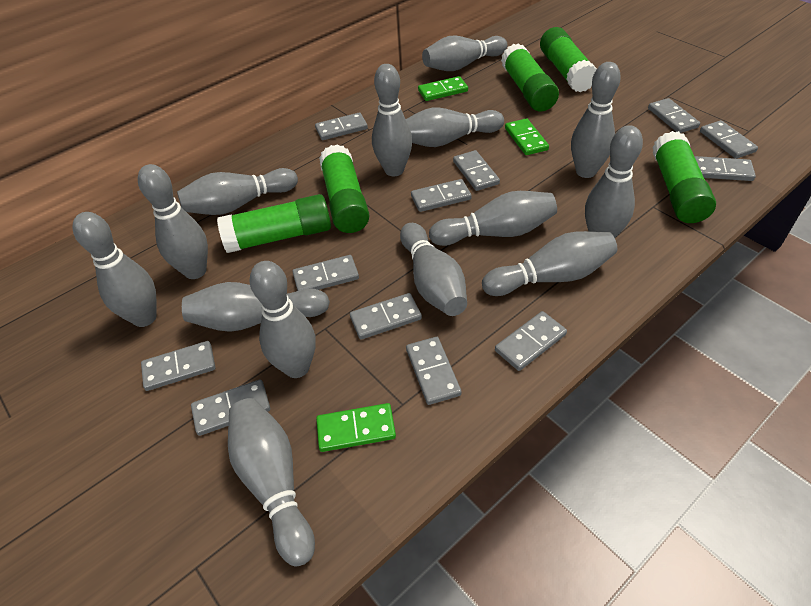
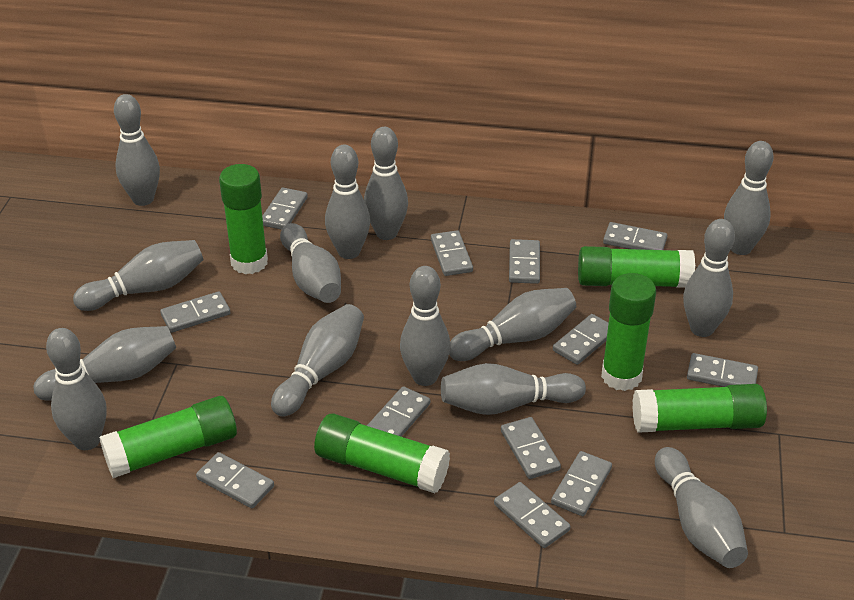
green domino: 3 -> 0
green glue stick: 5 -> 6

